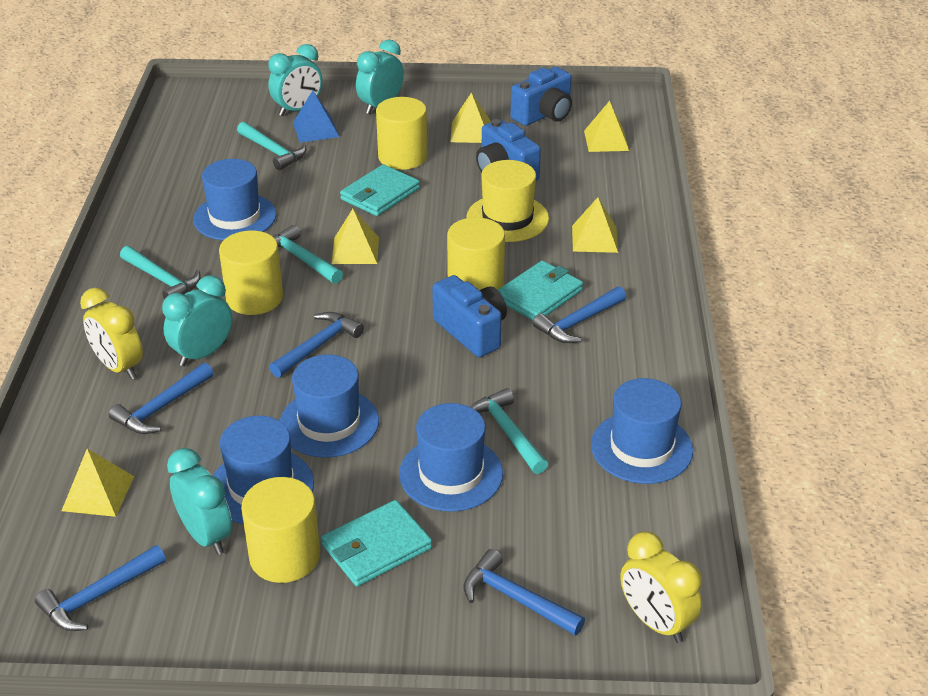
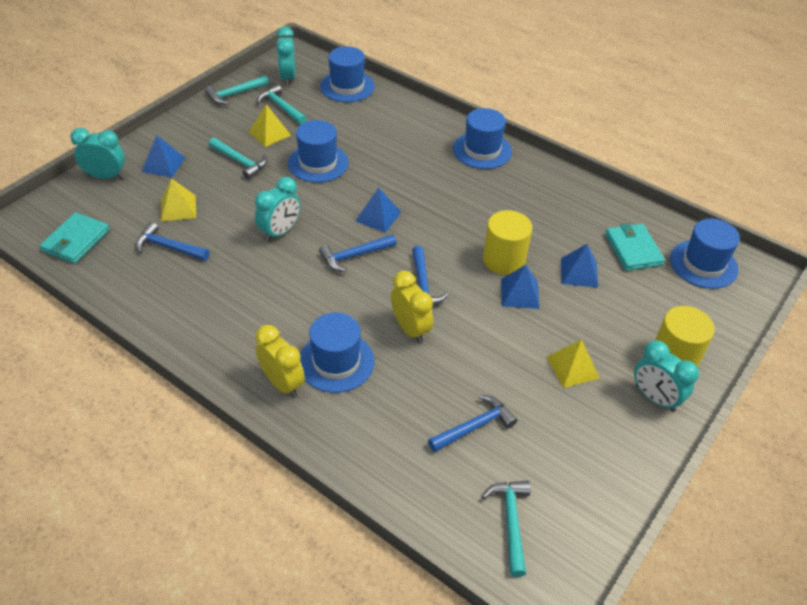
blue camera: 3 -> 0
blue hammer: 5 -> 4
blue pyramid: 1 -> 4
turquoise wallet: 3 -> 2
yellow cylinder: 4 -> 2
yellow hat: 1 -> 0
yellow pyramid: 5 -> 3

